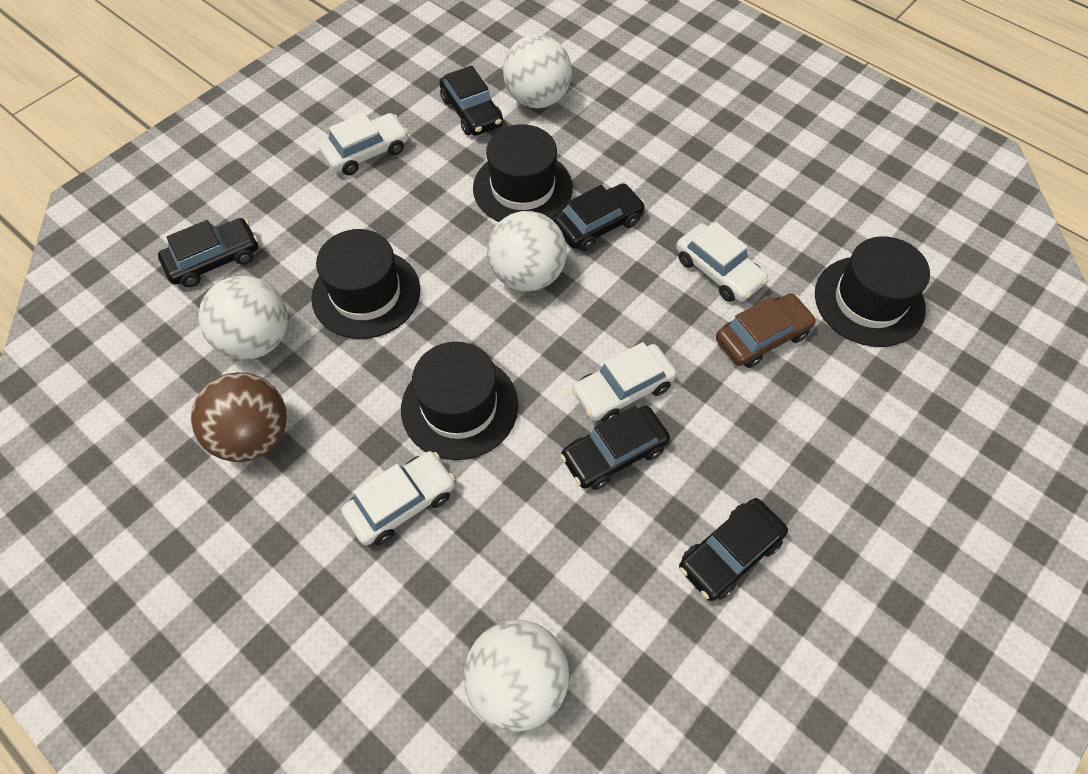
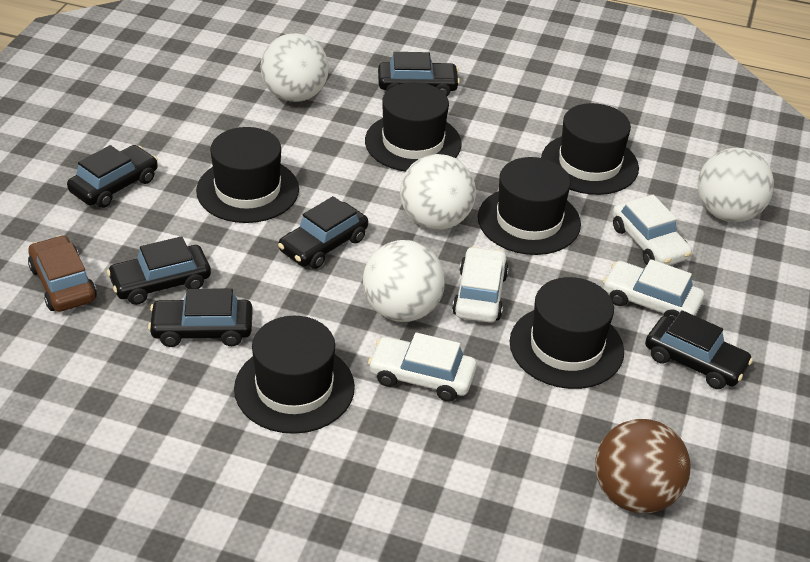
black car: 5 -> 6
black hat: 4 -> 6

